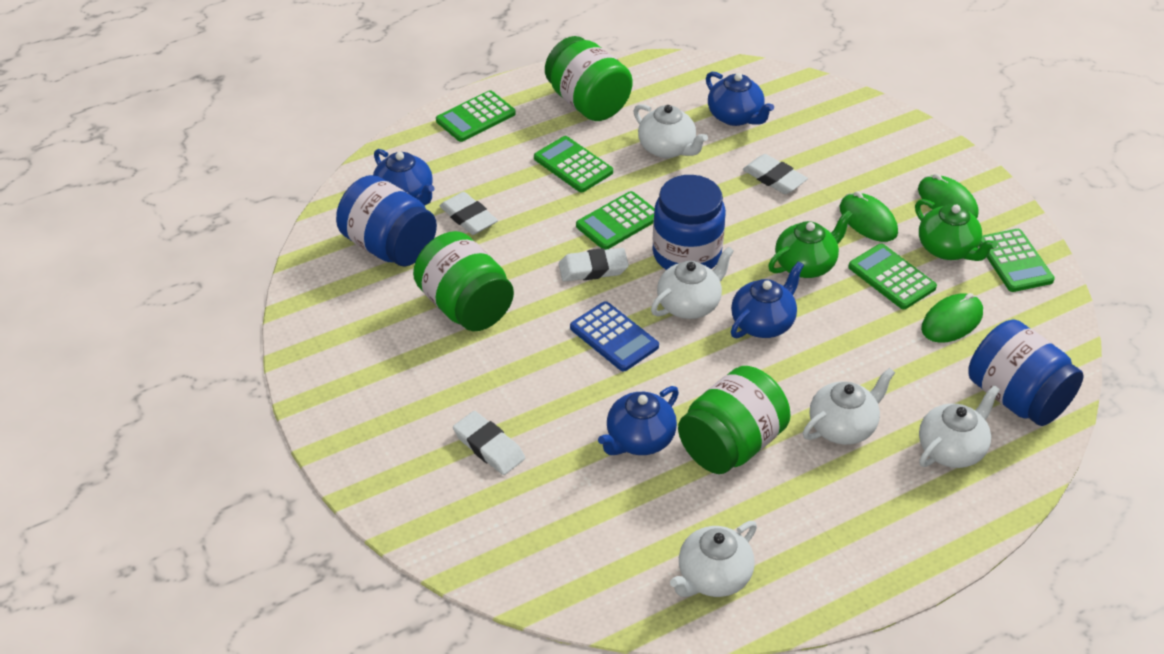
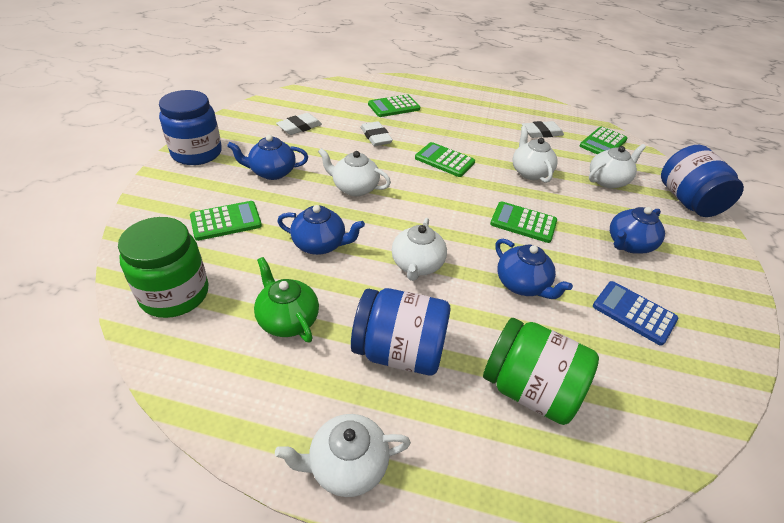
green jar: 3 -> 2
green mouse: 3 -> 0
green teapot: 2 -> 1
white eraser: 4 -> 3

